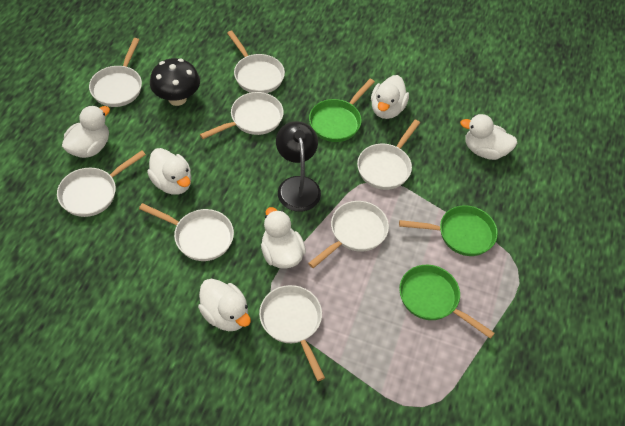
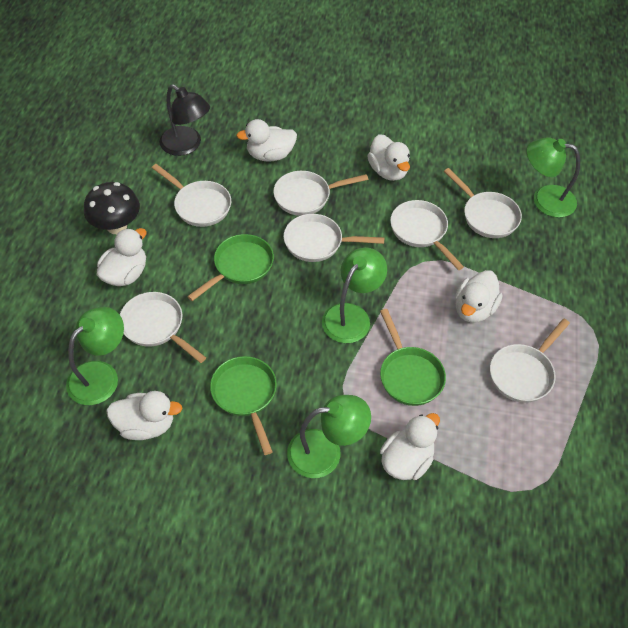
green lamp: 0 -> 4
white pan: 8 -> 7

